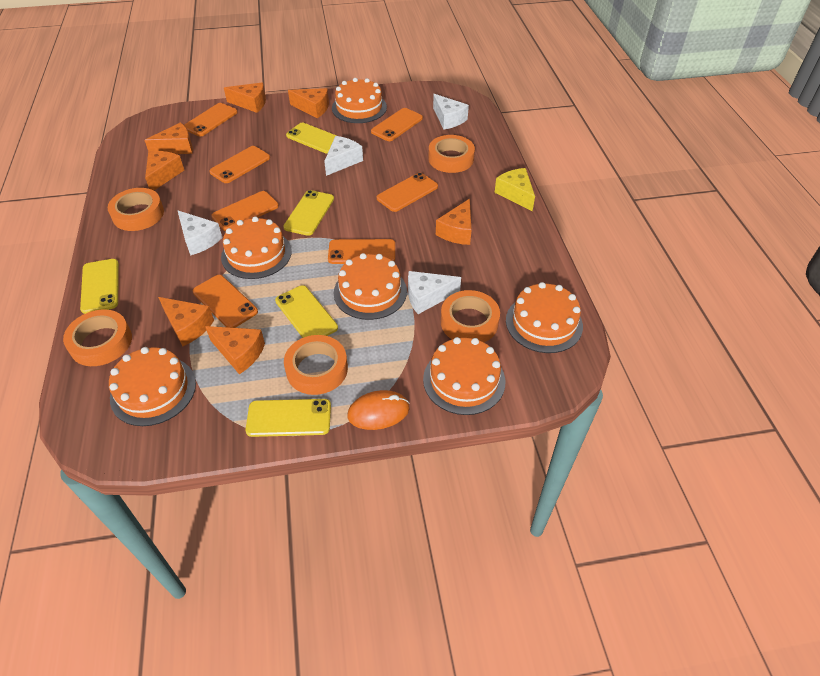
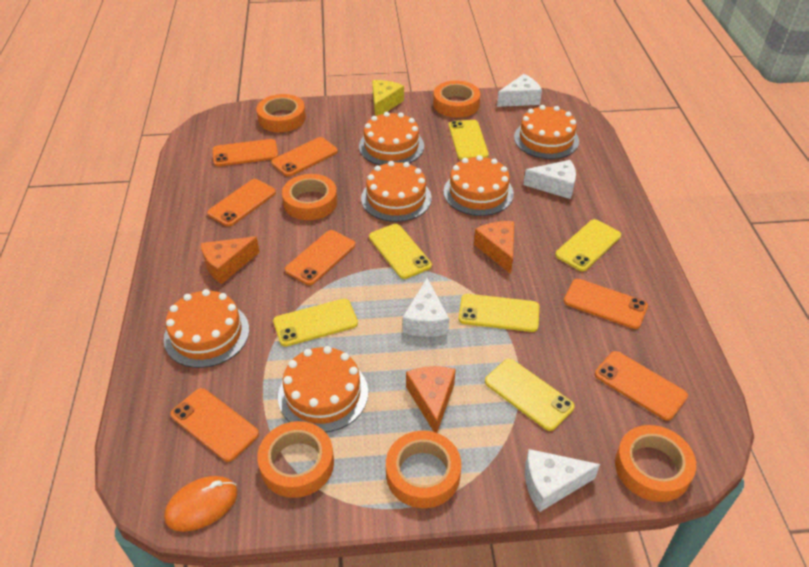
orange cheese: 7 -> 3
orange tape: 5 -> 6
yellow phone: 5 -> 6

